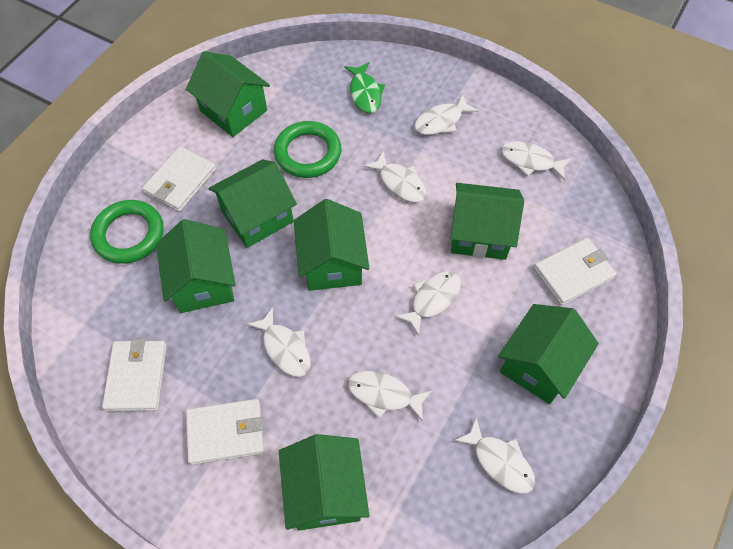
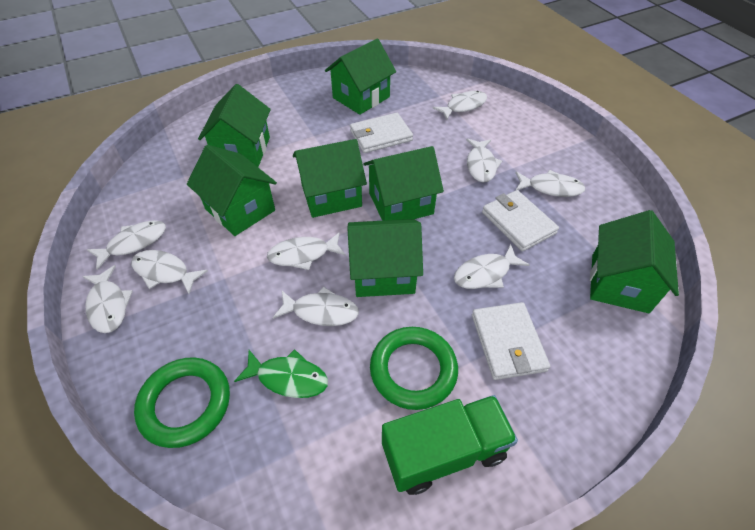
green truck: 0 -> 1
white fish: 7 -> 9
white wallet: 4 -> 3

